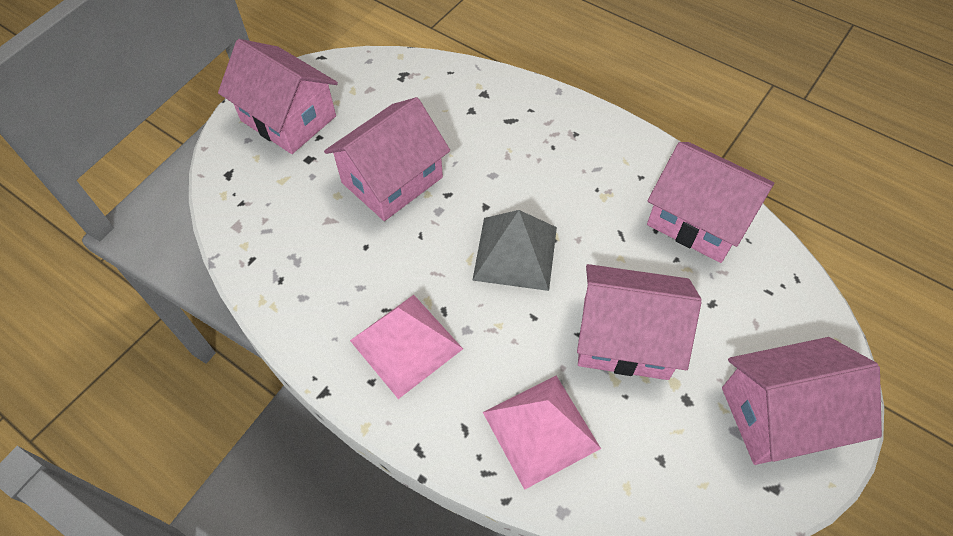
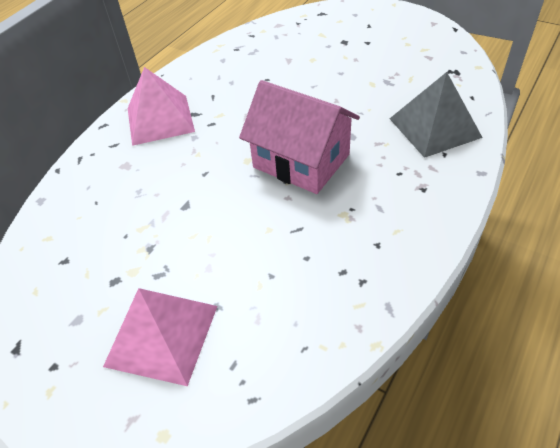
pink house: 5 -> 1

